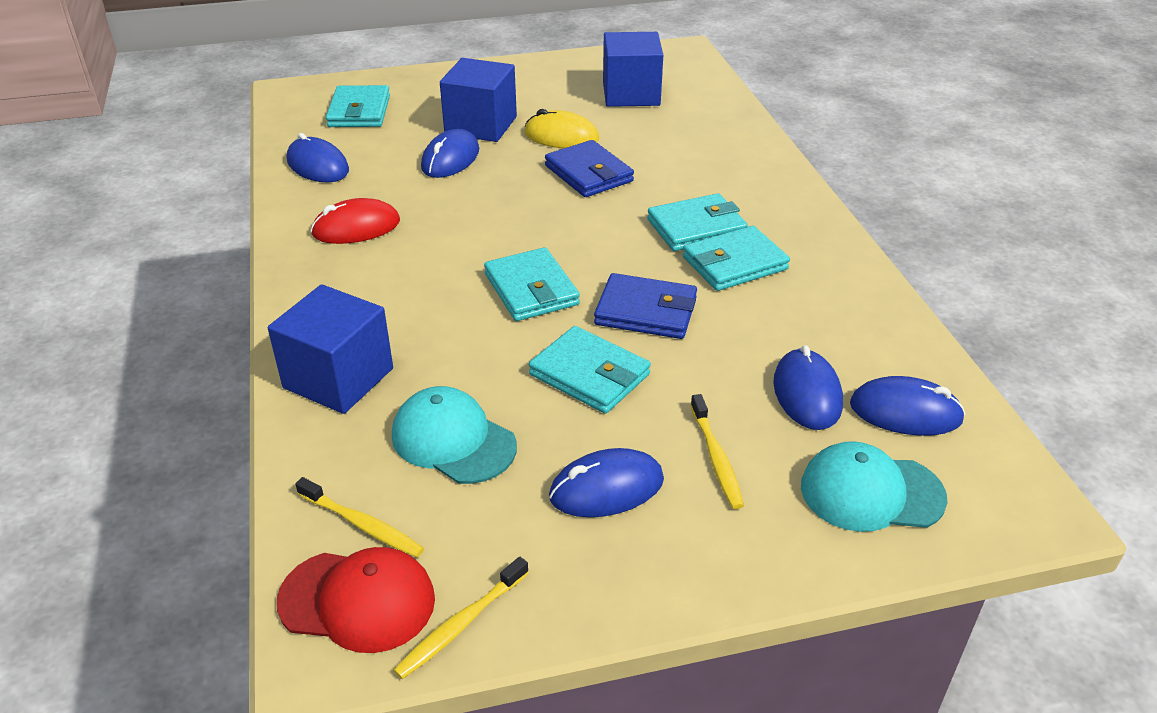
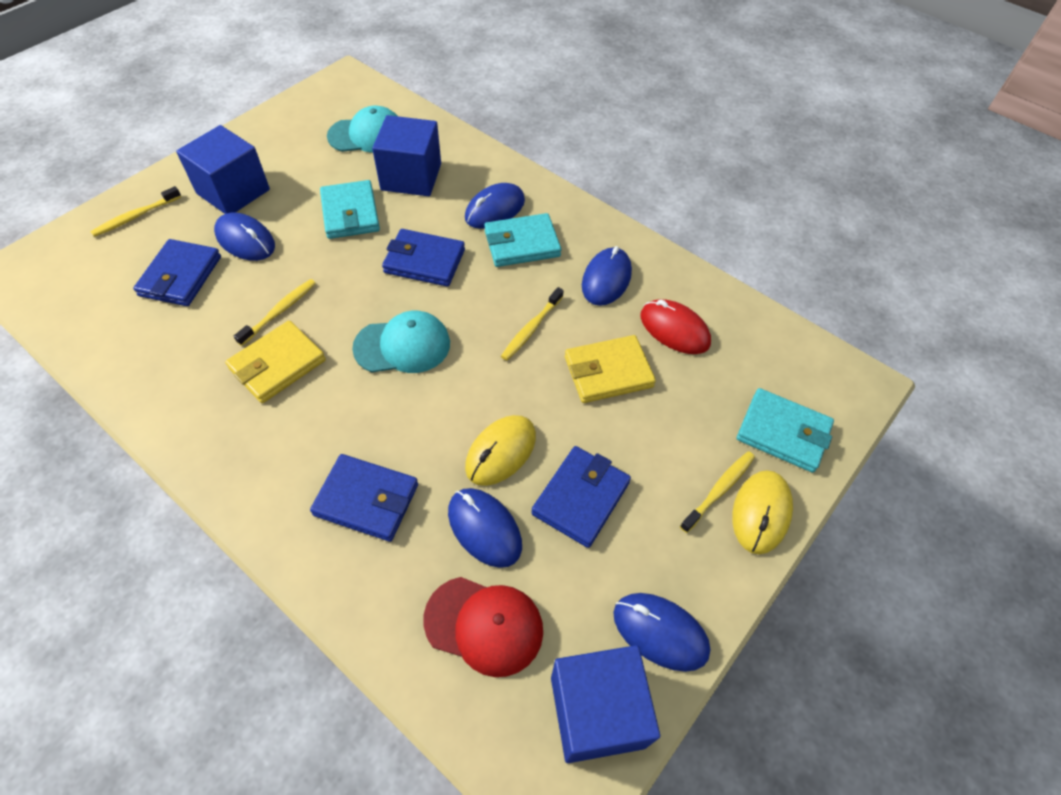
blue wallet: 2 -> 4
turquoise wallet: 5 -> 3
yellow mouse: 1 -> 2
yellow toothbrush: 3 -> 4
yellow wallet: 0 -> 2

